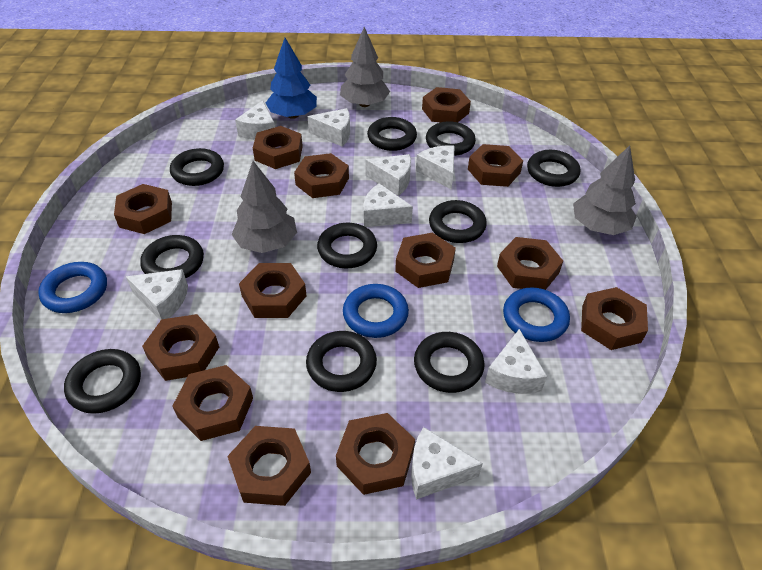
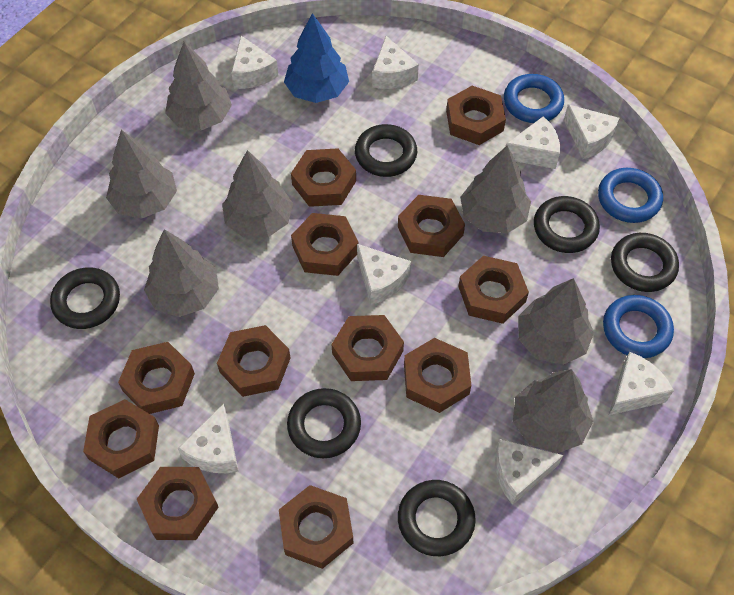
black ring: 10 -> 6
brown nut: 13 -> 12
grey tree: 3 -> 7

